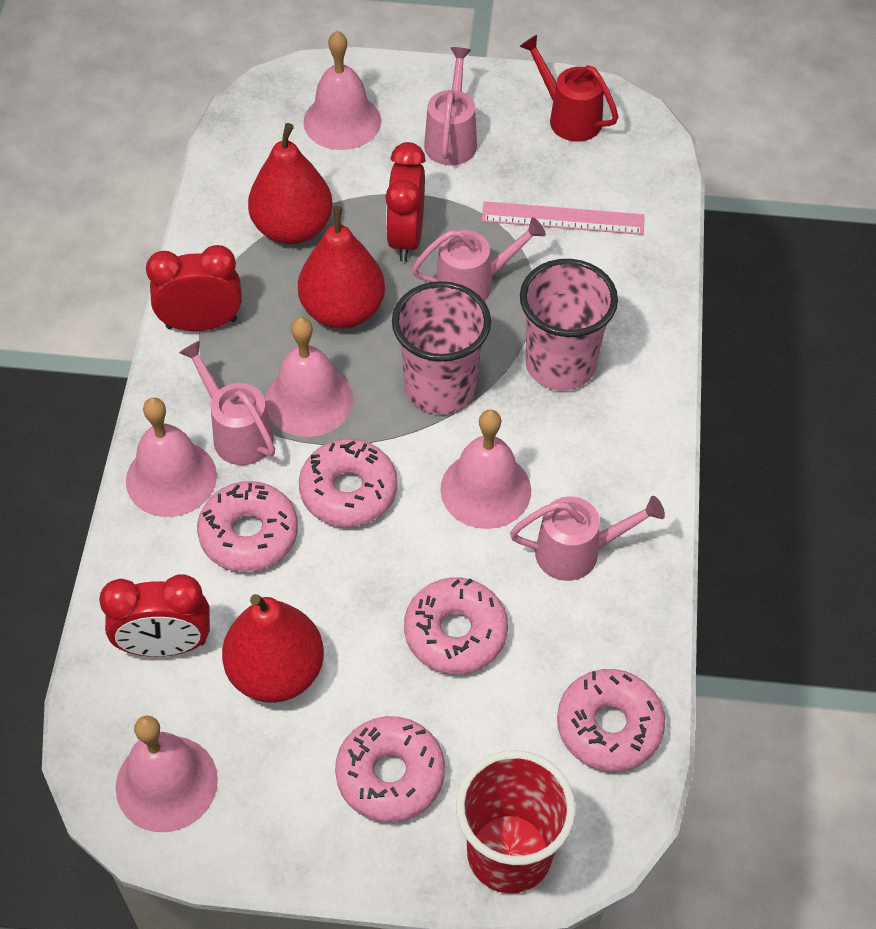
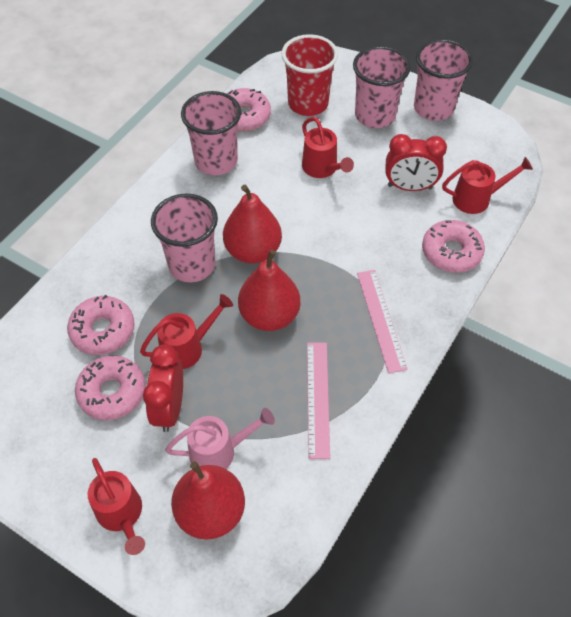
pink bell: 5 -> 0
pink cup: 2 -> 4
pink donut: 5 -> 4
pink ruler: 1 -> 2
pink watering can: 4 -> 1
red clock: 3 -> 2
red watering can: 1 -> 4

